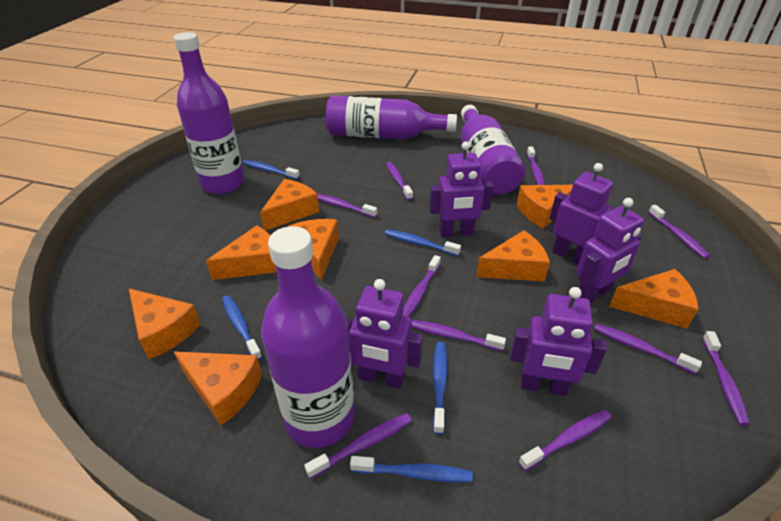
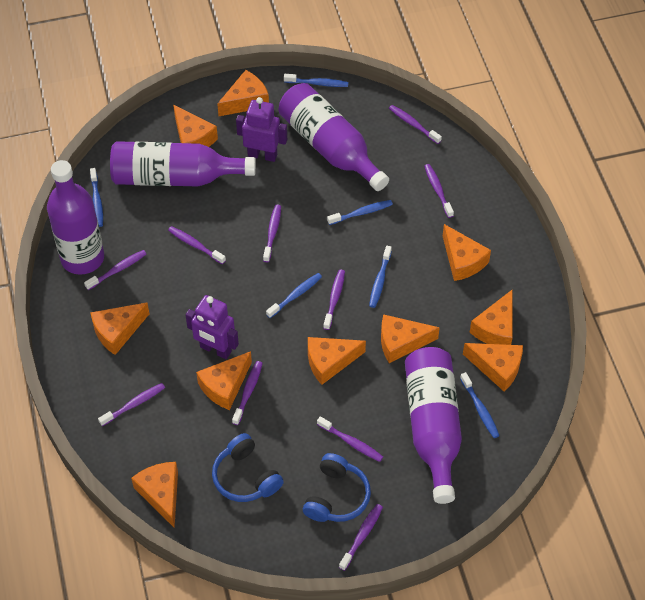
blue headphones: 0 -> 2
blue toothbrush: 5 -> 6
orange cheese: 8 -> 10
purple robot: 5 -> 2

